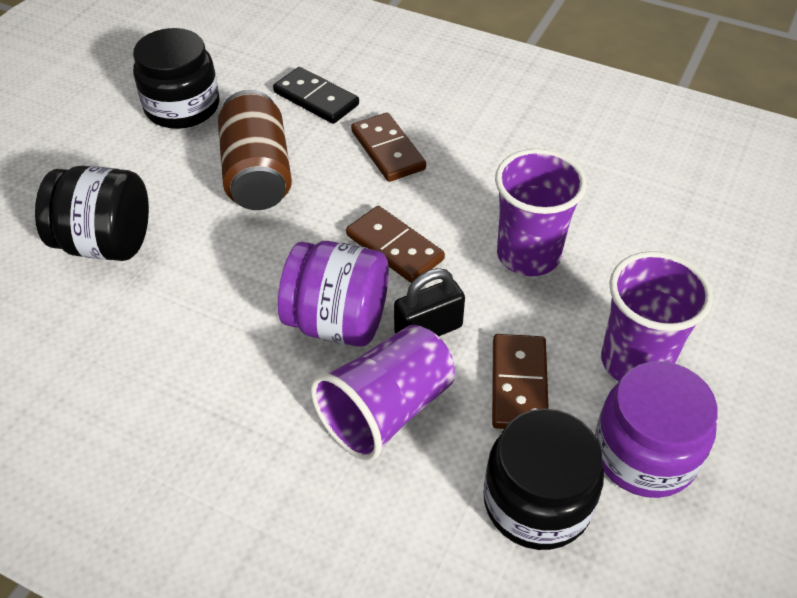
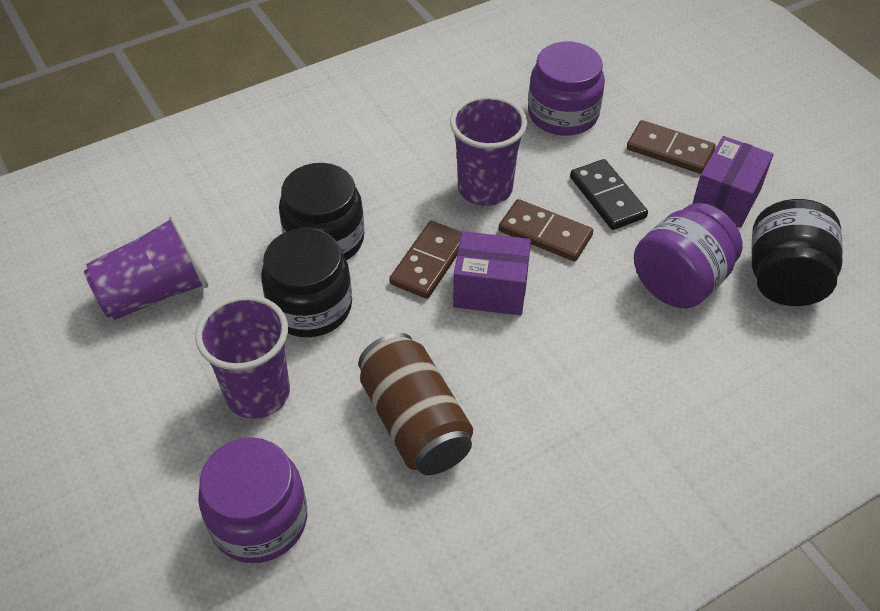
black padlock: 1 -> 0
purple box: 0 -> 2
purple jar: 2 -> 3

